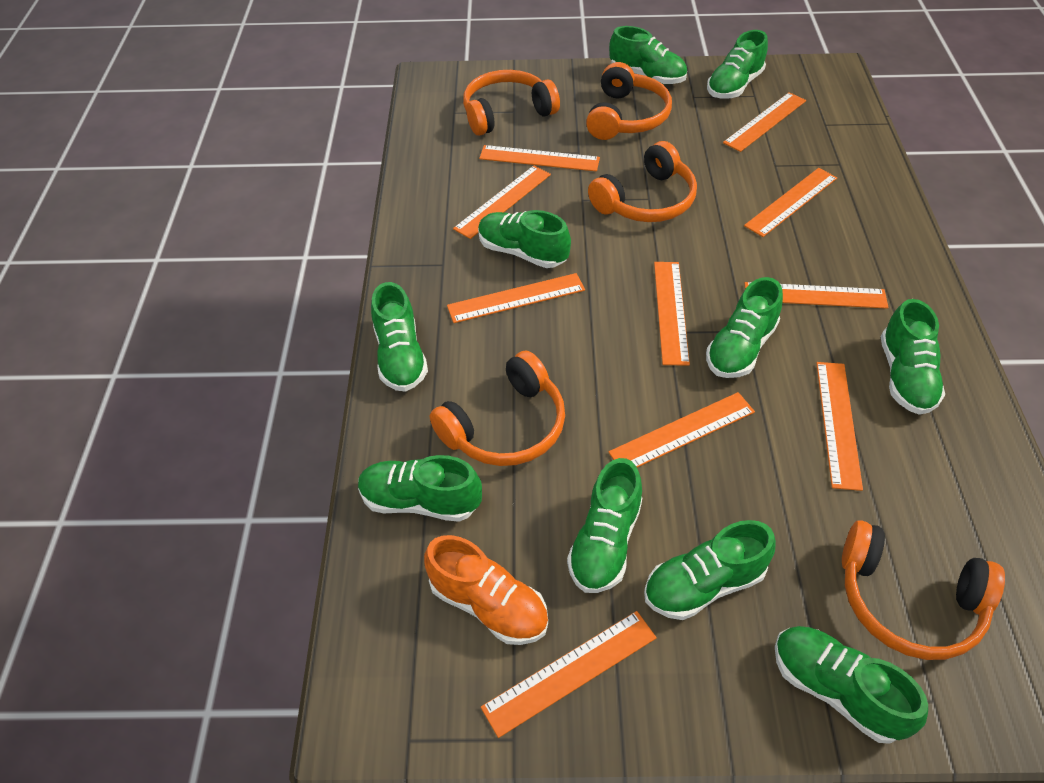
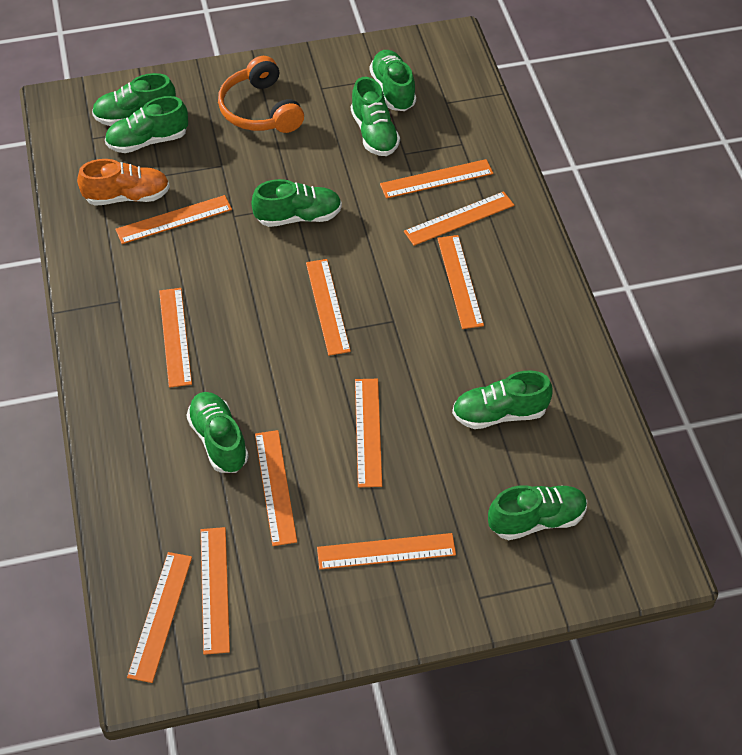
green shoe: 10 -> 8
orange headphones: 5 -> 1
orange ruler: 10 -> 11

